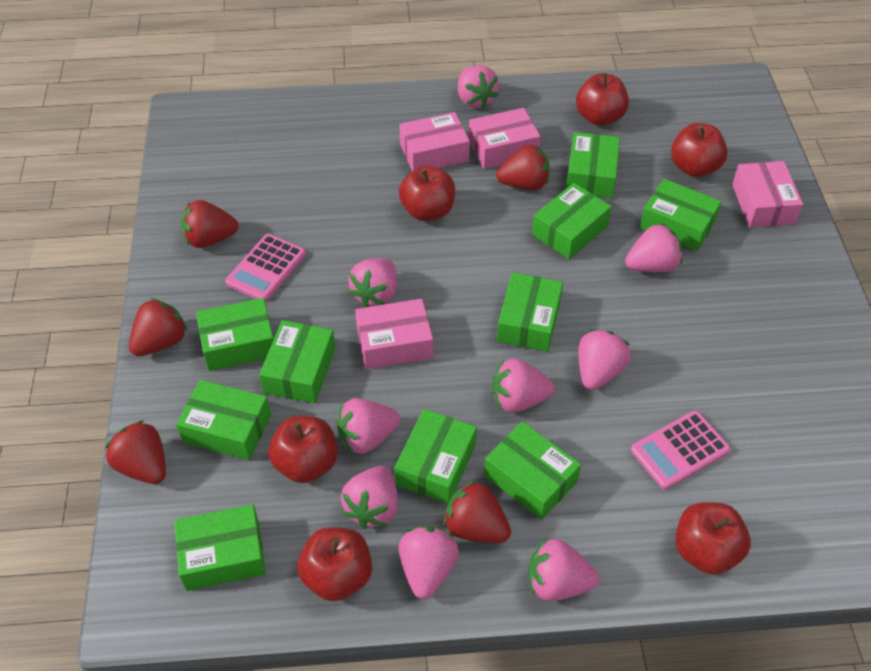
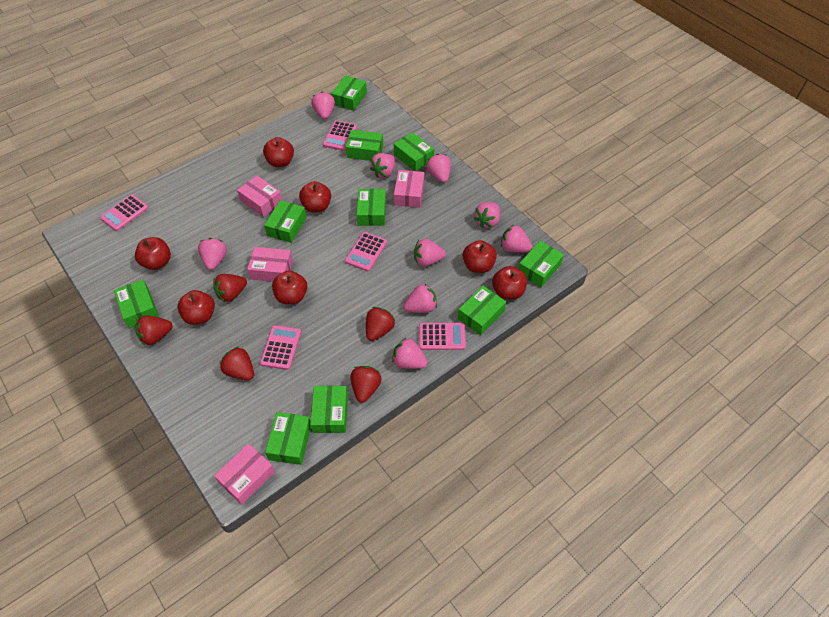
pink calculator: 2 -> 5
red apple: 6 -> 7

